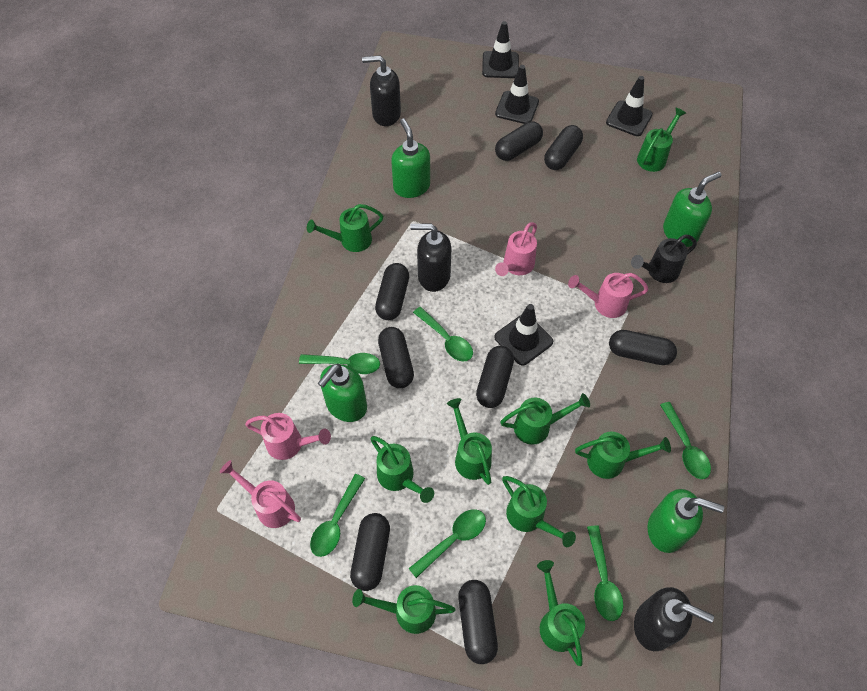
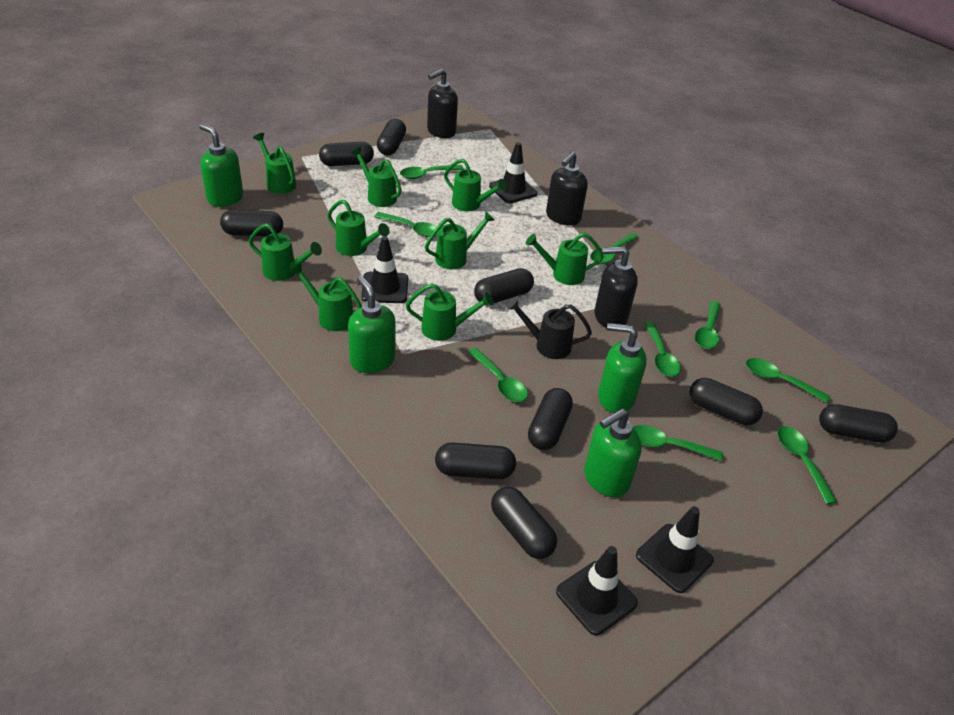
black capsule: 8 -> 9
green spoon: 6 -> 9
pink watering can: 4 -> 0

